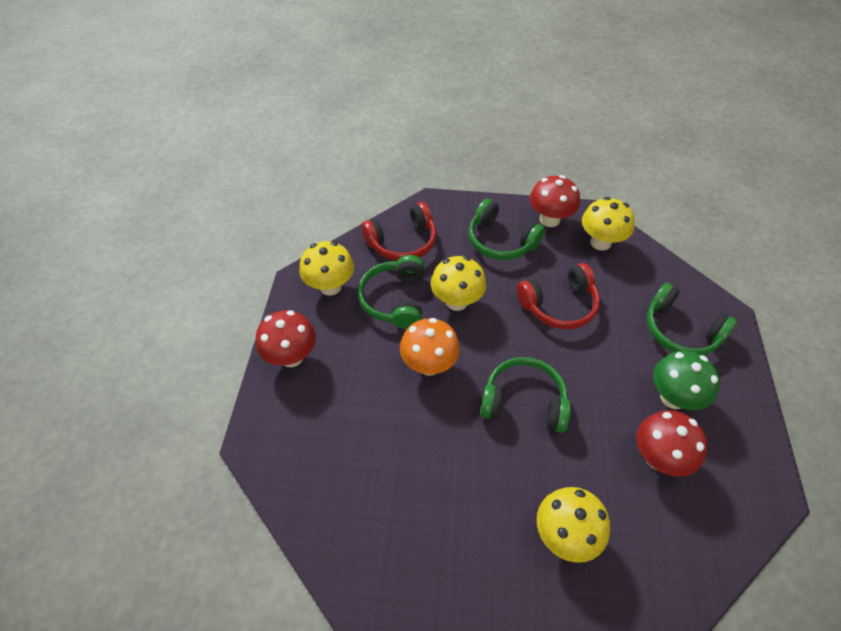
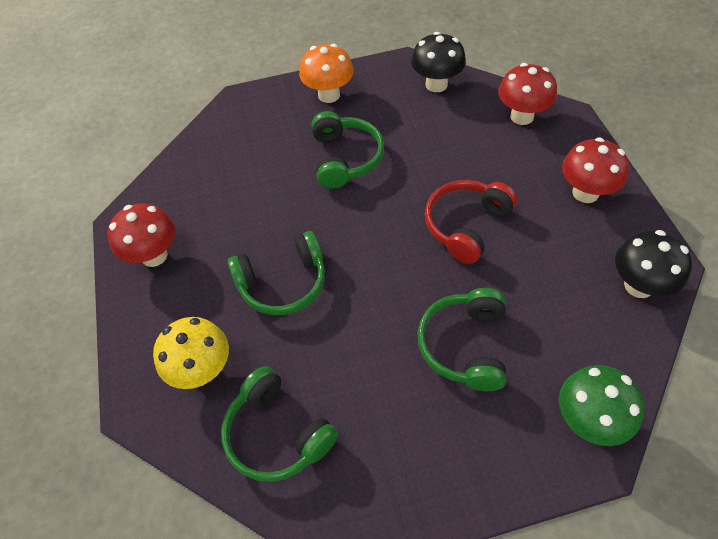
black mushroom: 0 -> 2
red headphones: 2 -> 1
yellow mushroom: 4 -> 1

